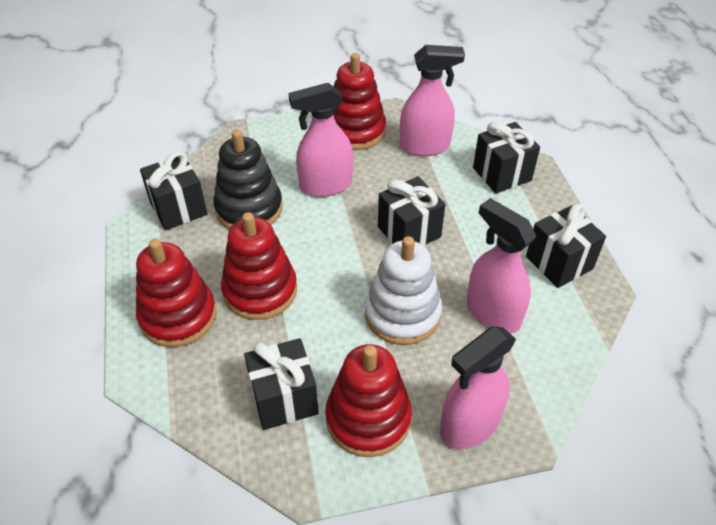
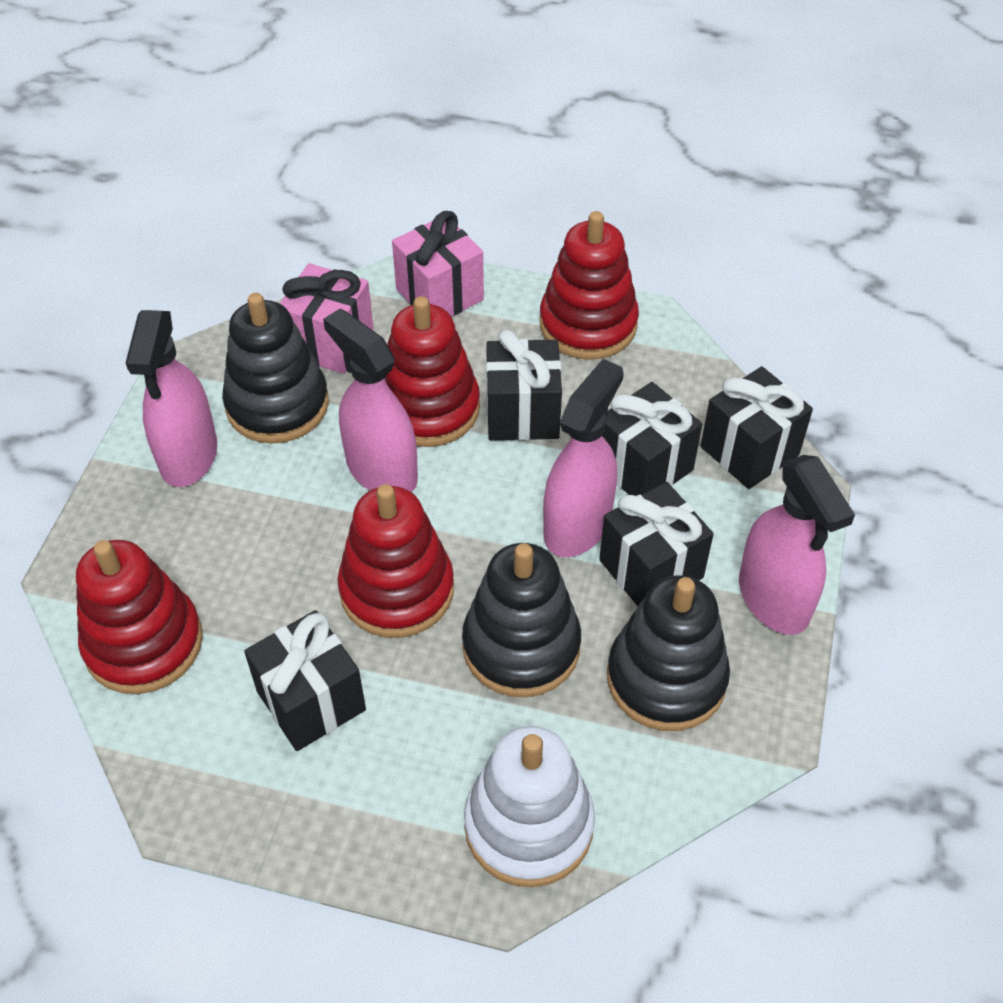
black stacking toy: 1 -> 3
pink gift: 0 -> 2

